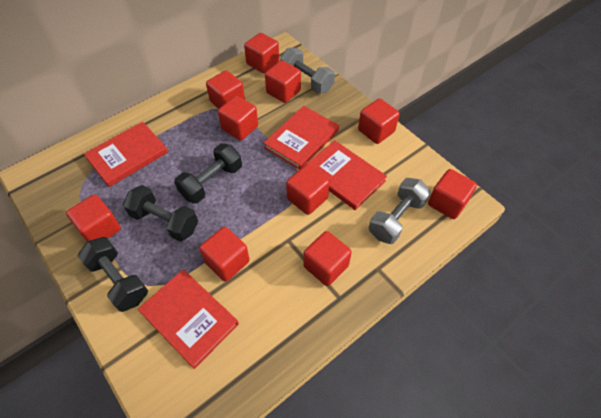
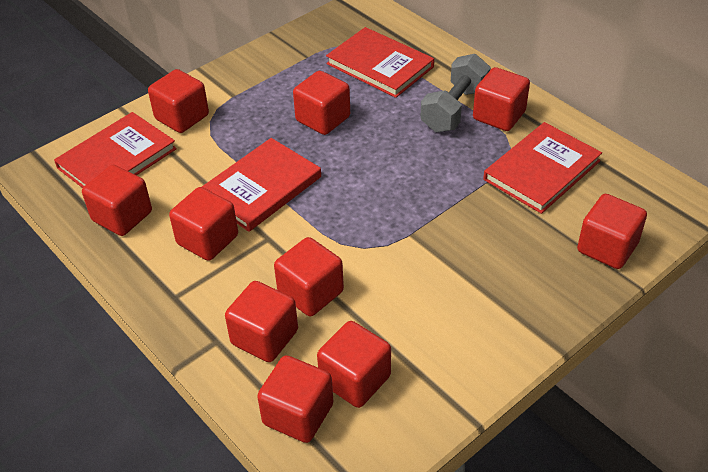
black dumbbell: 3 -> 0
grey dumbbell: 2 -> 1

